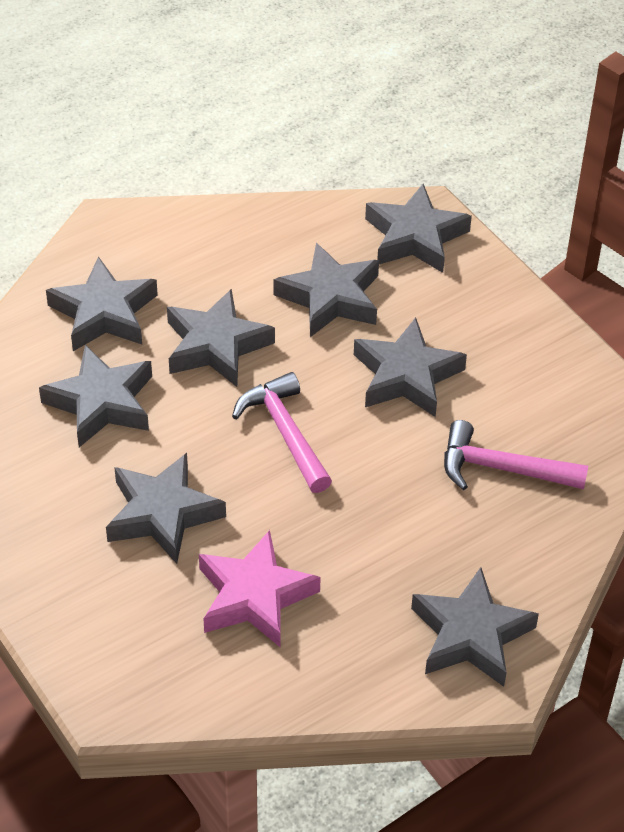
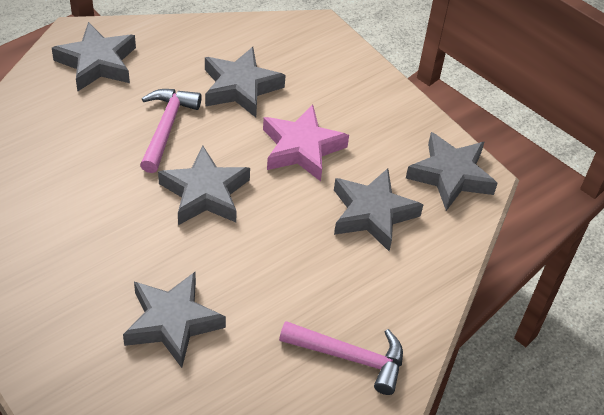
grey star: 8 -> 6

